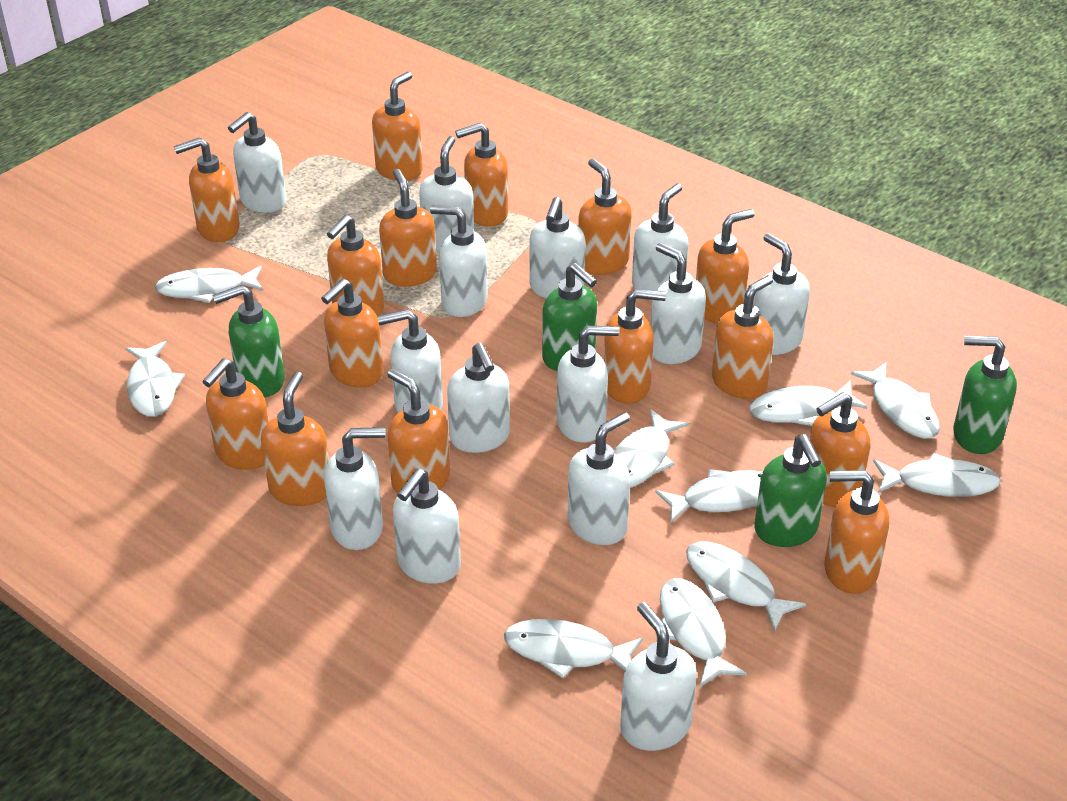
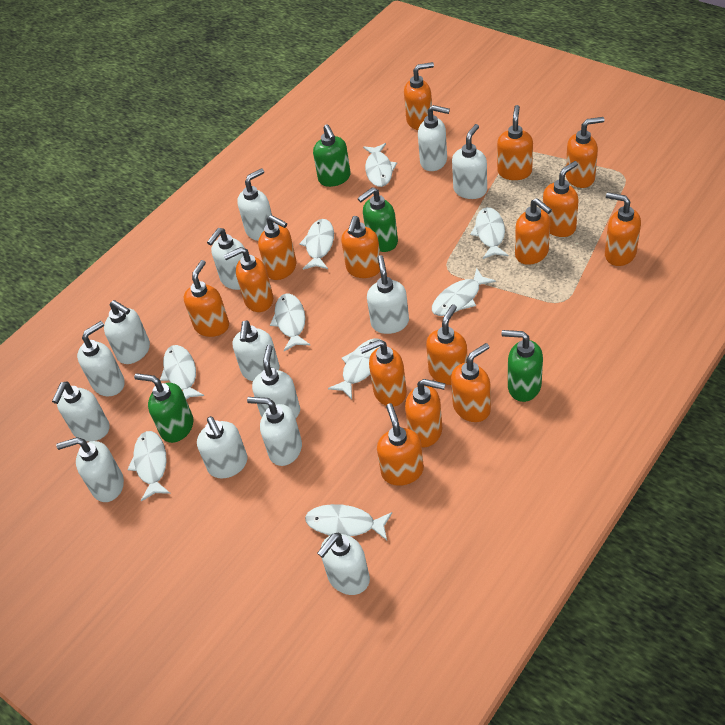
white fish: 10 -> 9

